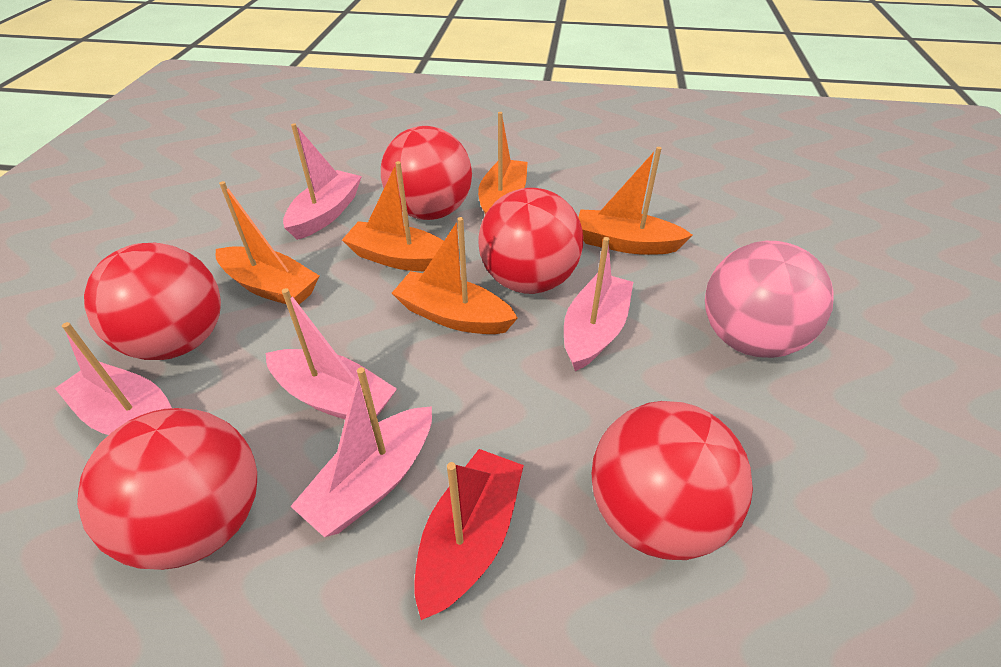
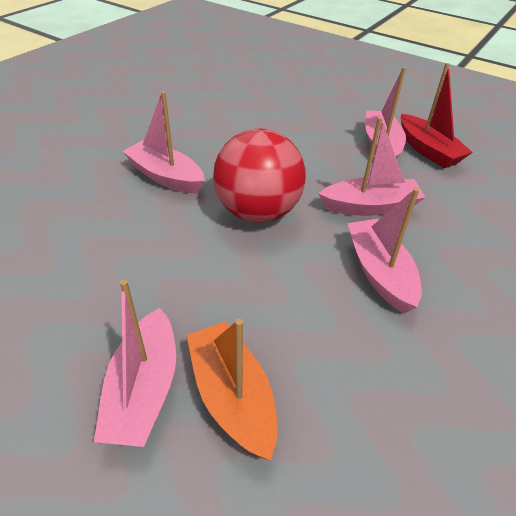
orange boat: 5 -> 1
pink ball: 1 -> 0
red ball: 5 -> 1

